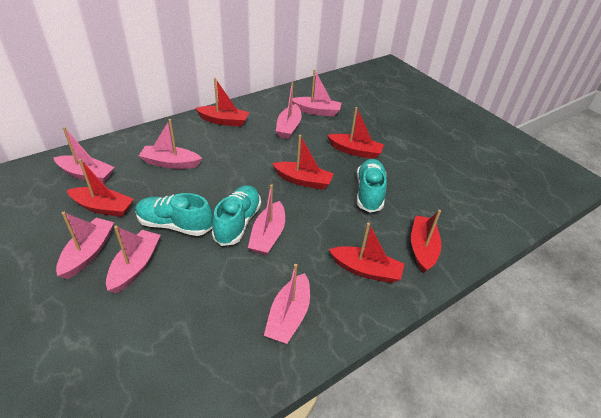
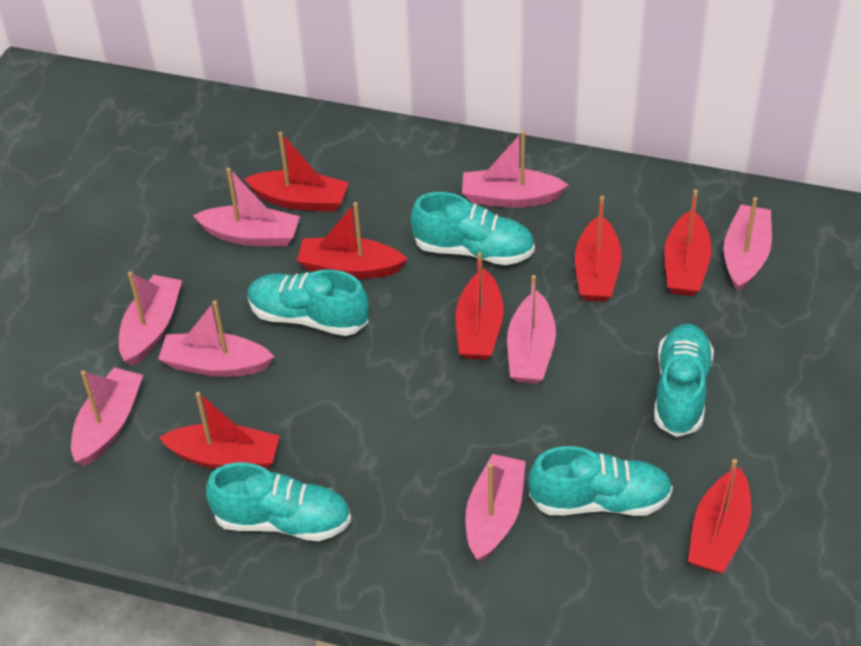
red boat: 6 -> 7
turquoise shoe: 3 -> 5

